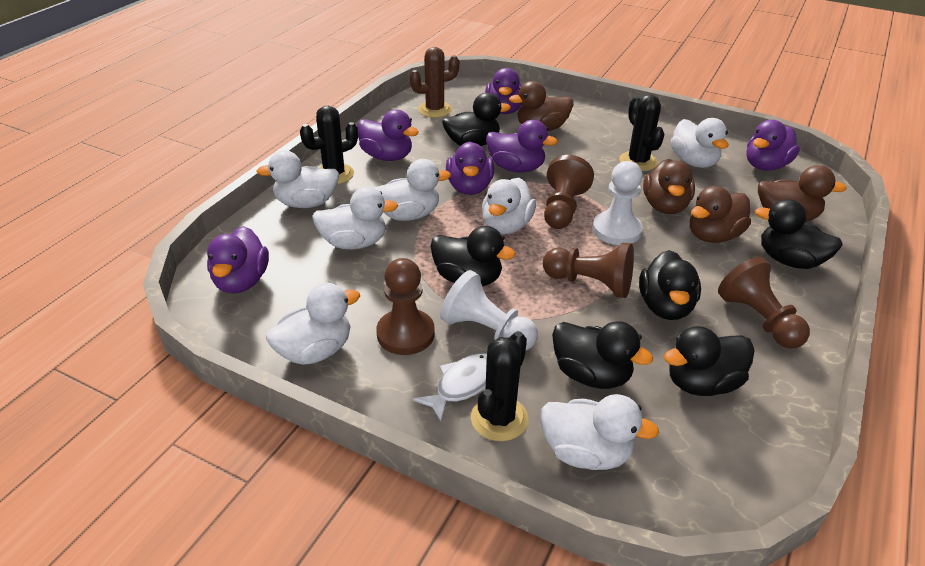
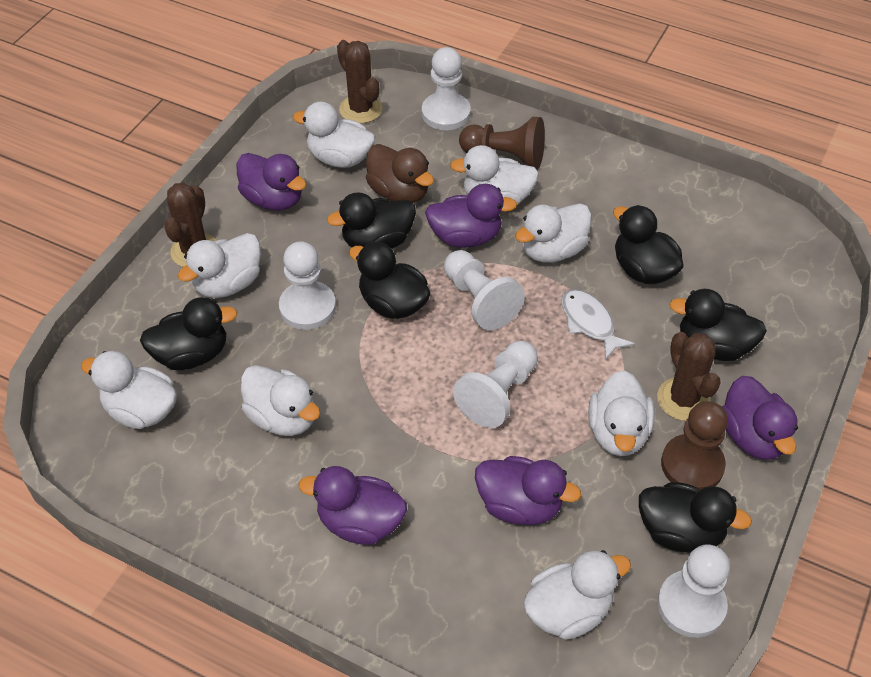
black cactus: 3 -> 0
brown cactus: 1 -> 3
brown duck: 4 -> 1
brown pawn: 4 -> 2
purple duck: 6 -> 5
white duck: 7 -> 8
white pawn: 2 -> 5

